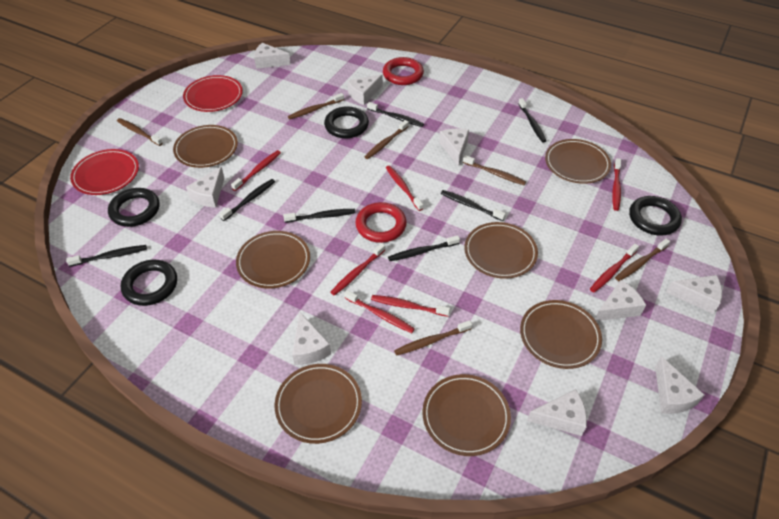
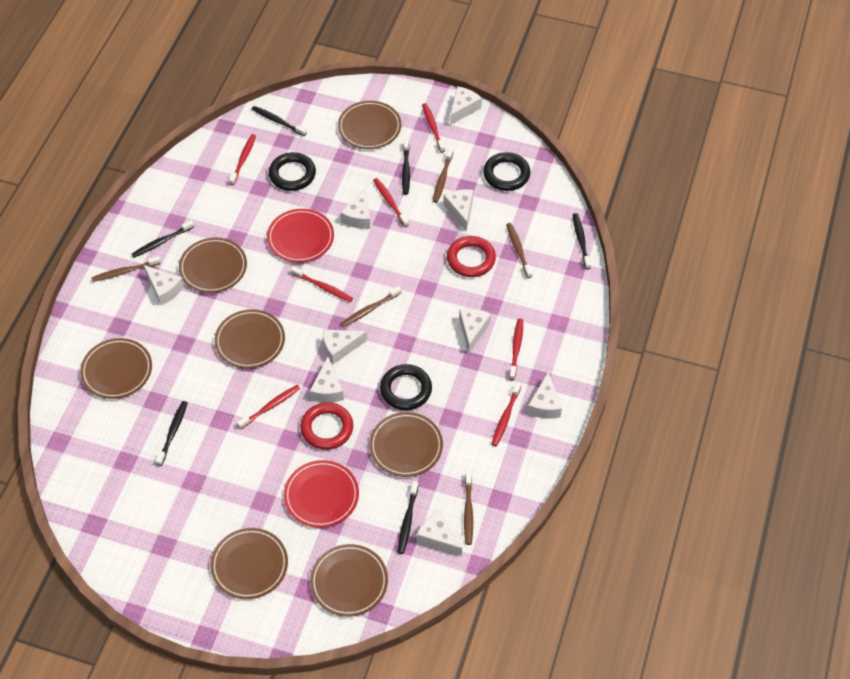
black ring: 4 -> 3
black toothbrush: 7 -> 6
brown toothbrush: 6 -> 5

